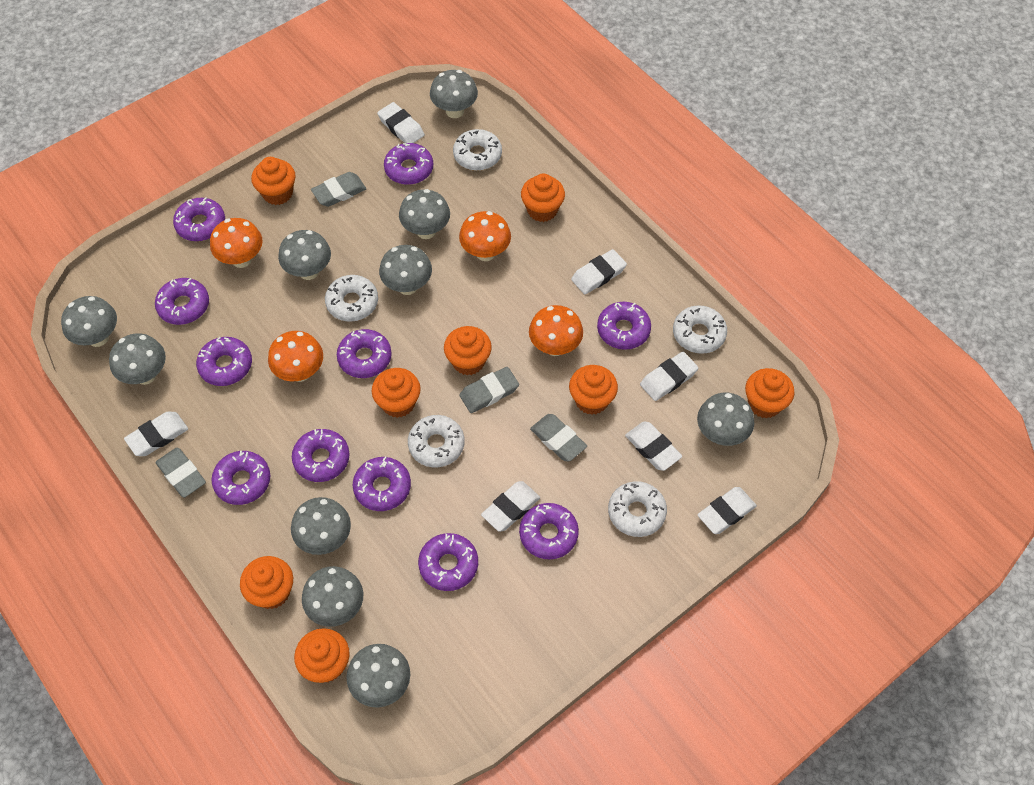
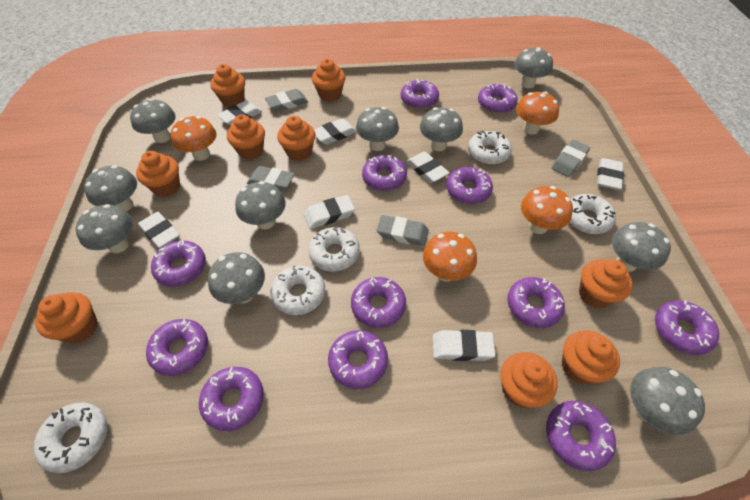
orange cupcake: 8 -> 9
purple donut: 11 -> 12

